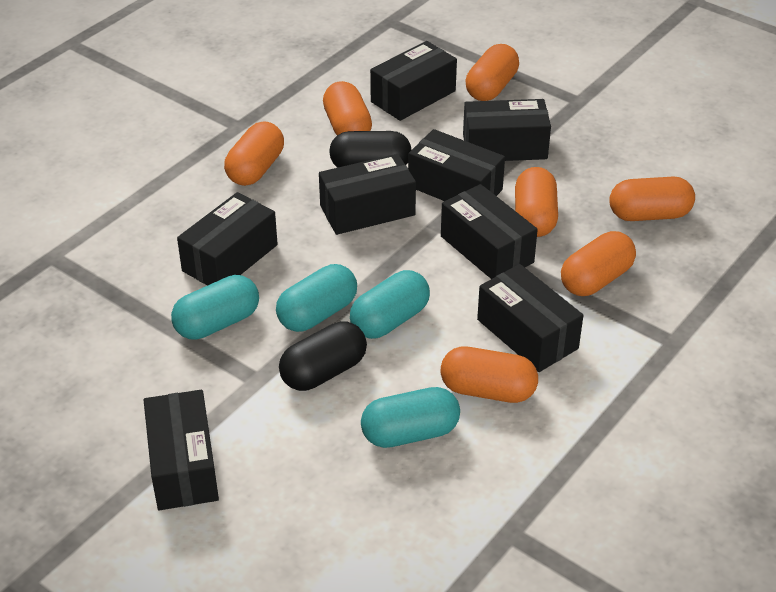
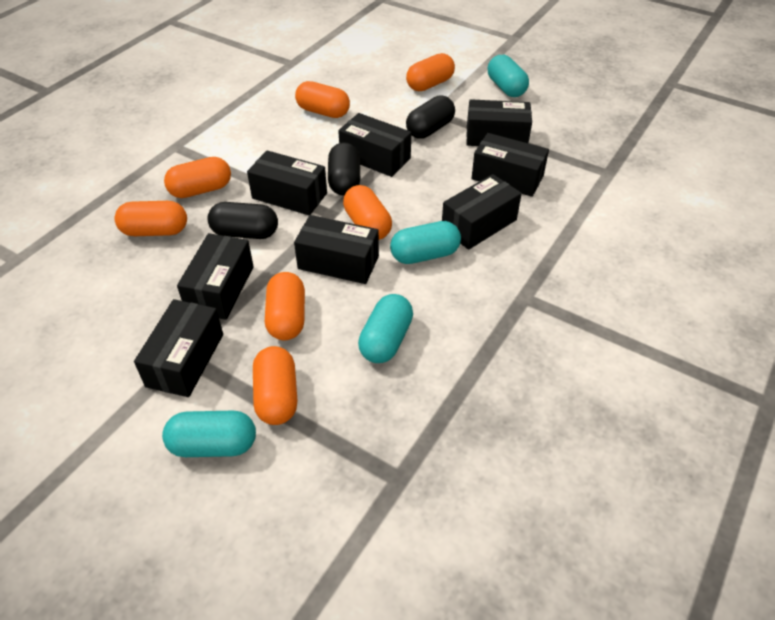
black capsule: 2 -> 3

